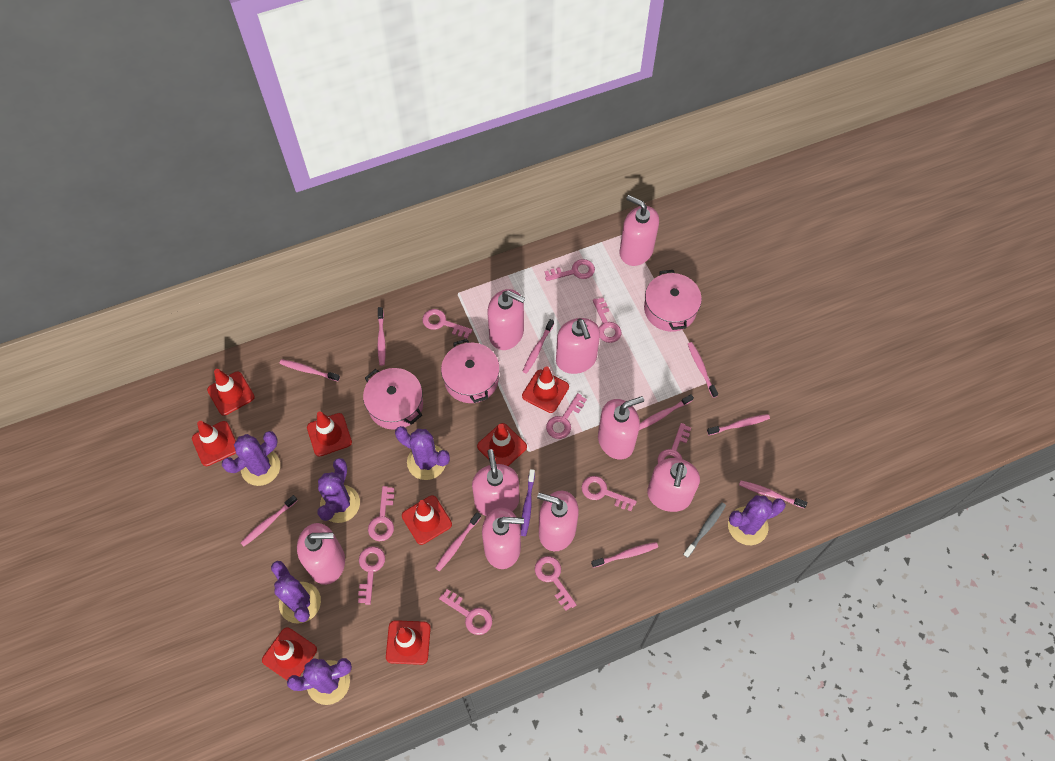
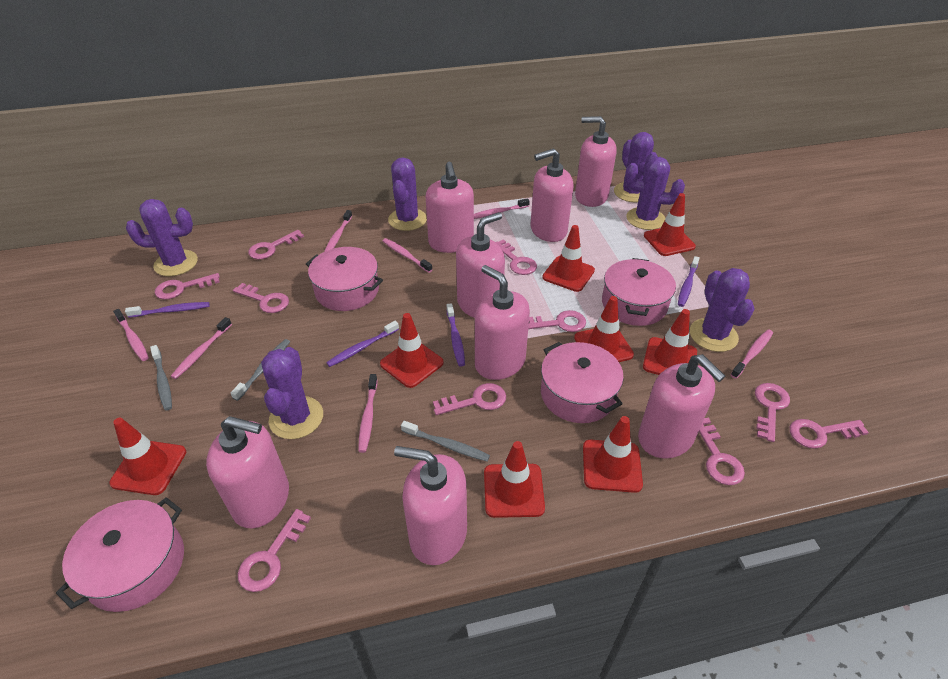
grey toothbrush: 1 -> 3
pink pot: 3 -> 4
pink soap dispenser: 9 -> 8
pink toothbrush: 10 -> 7
purple toothbrush: 1 -> 4

